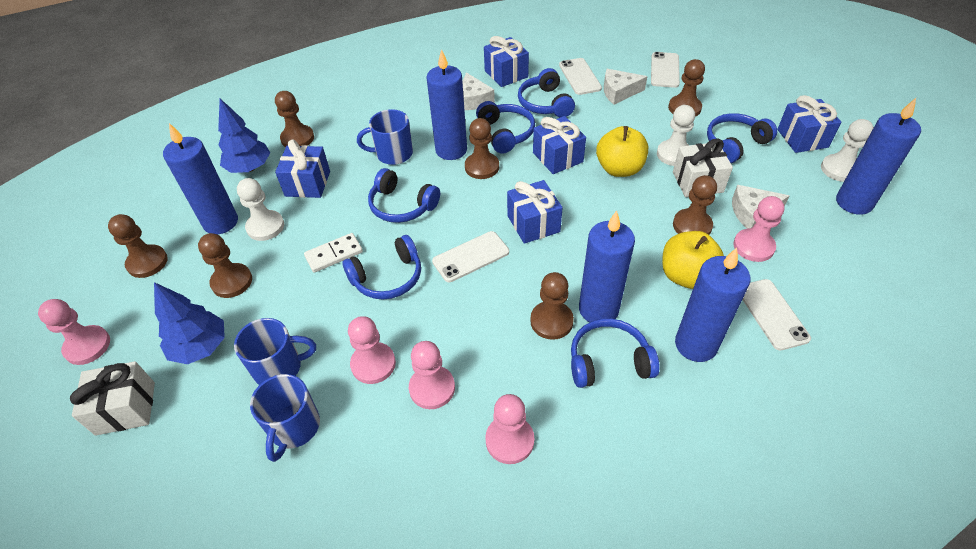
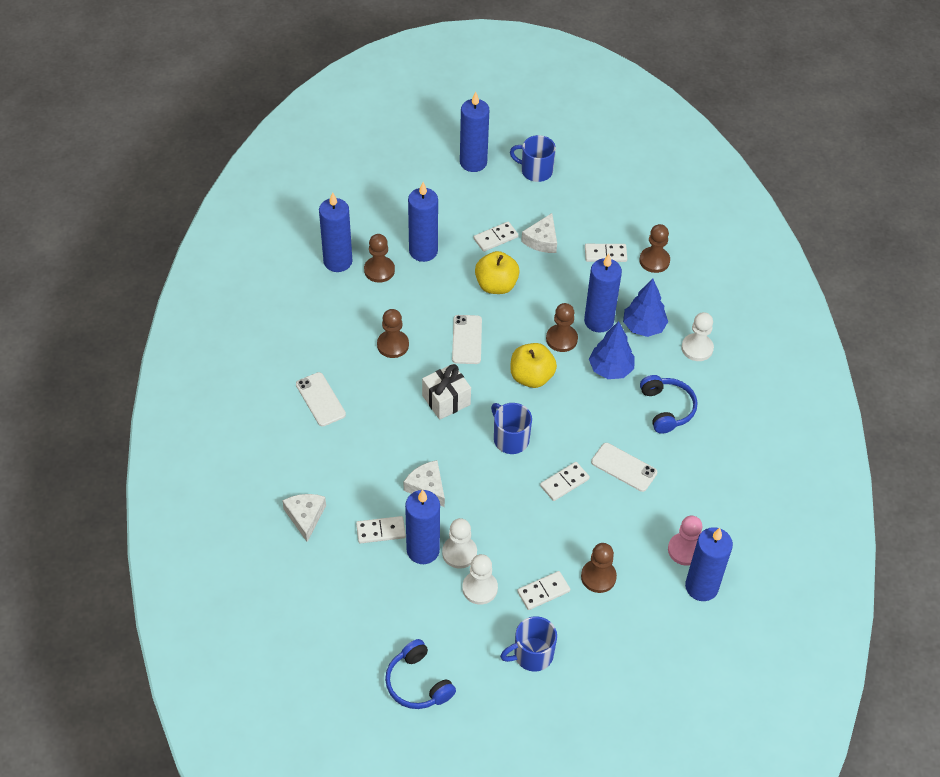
blue candle: 5 -> 6
blue gift: 5 -> 0
blue headphones: 6 -> 2
brown pawn: 7 -> 5
pink pawn: 5 -> 1
white domino: 1 -> 5
white gift: 2 -> 1
white phone: 4 -> 3

